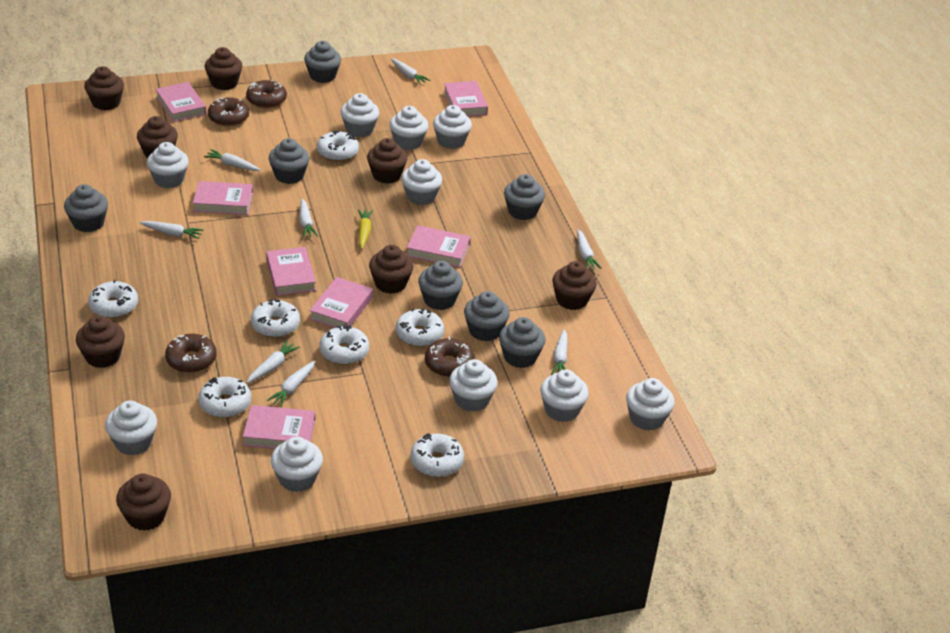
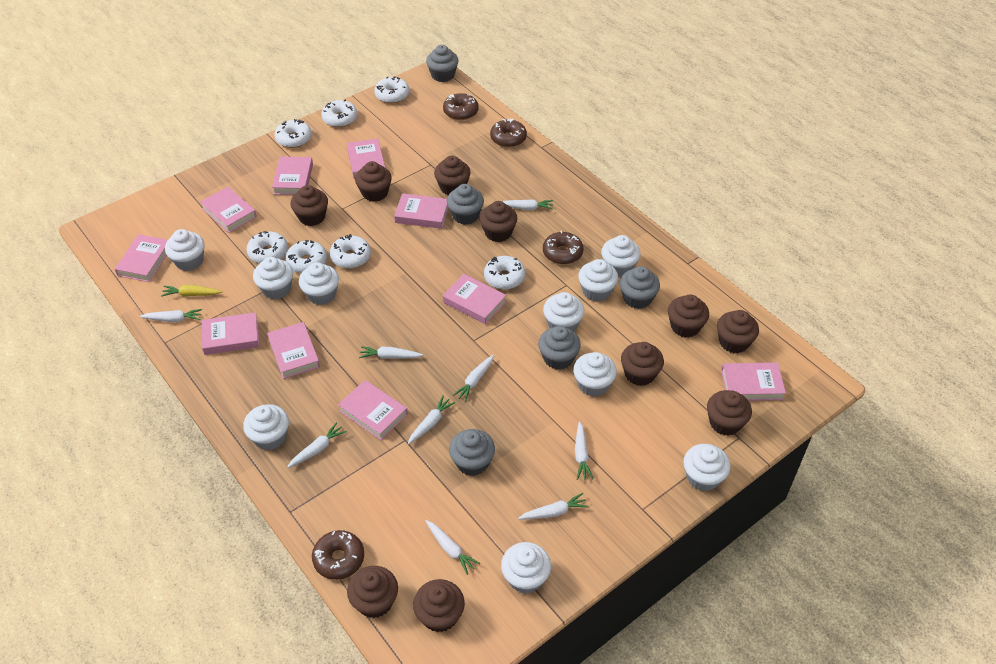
brown cupcake: 8 -> 10
grey cupcake: 7 -> 5
pink book: 7 -> 10
white carrot: 8 -> 9

